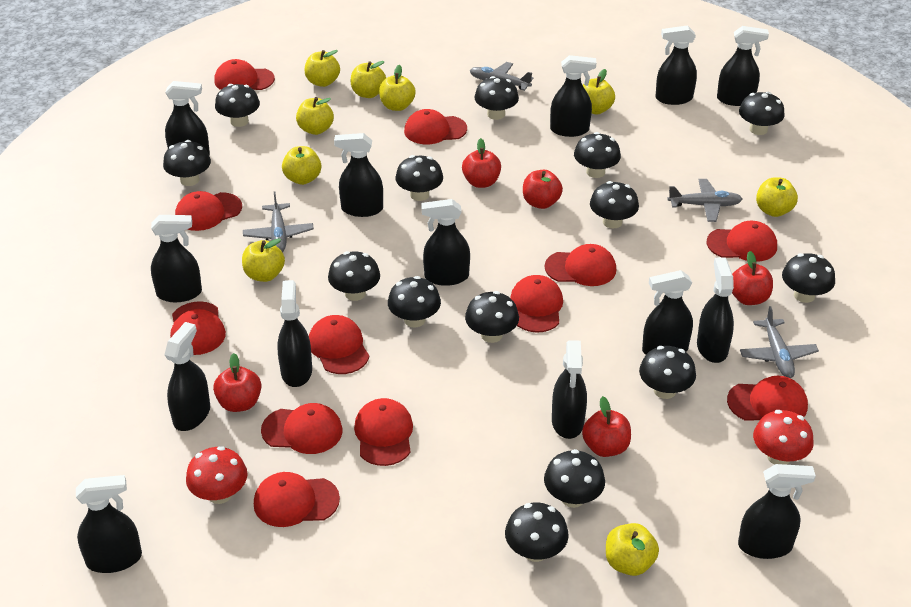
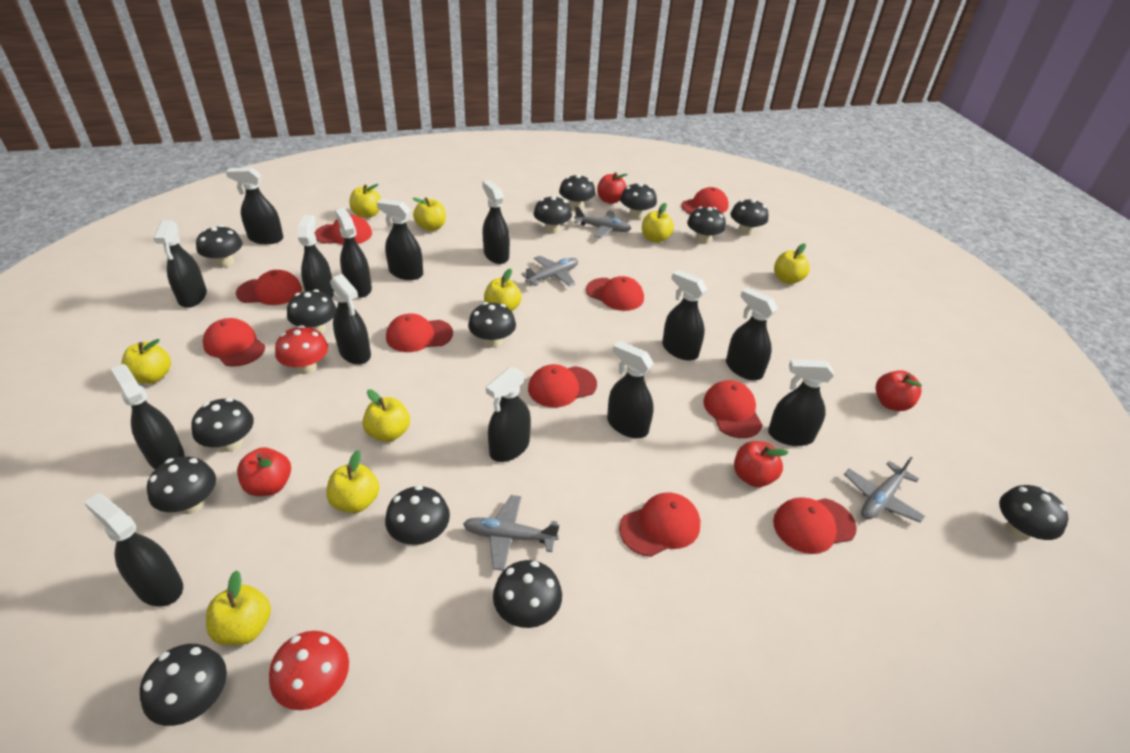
red apple: 5 -> 4
red cap: 12 -> 10

